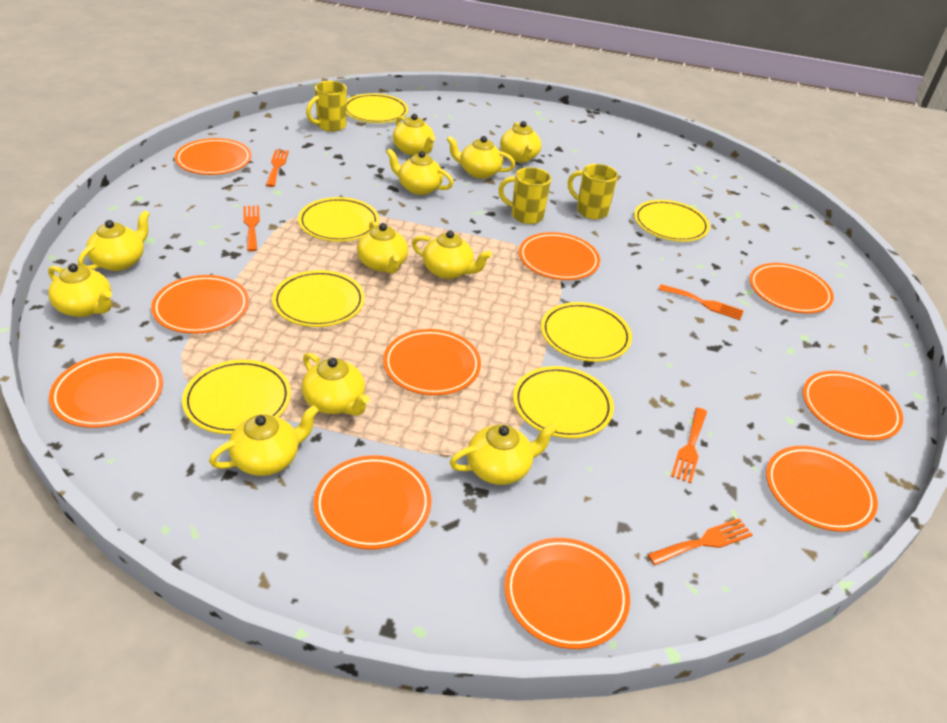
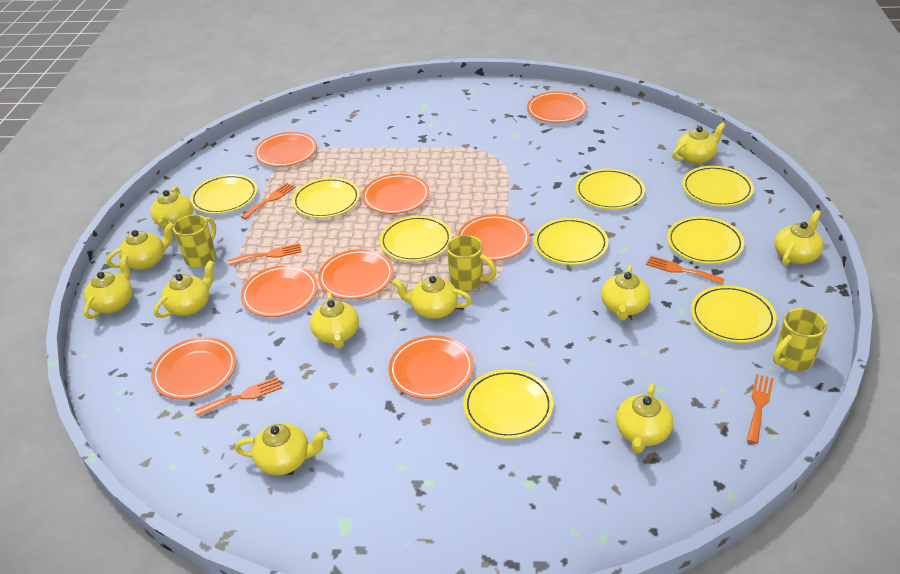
orange plate: 10 -> 8
yellow plate: 7 -> 9

